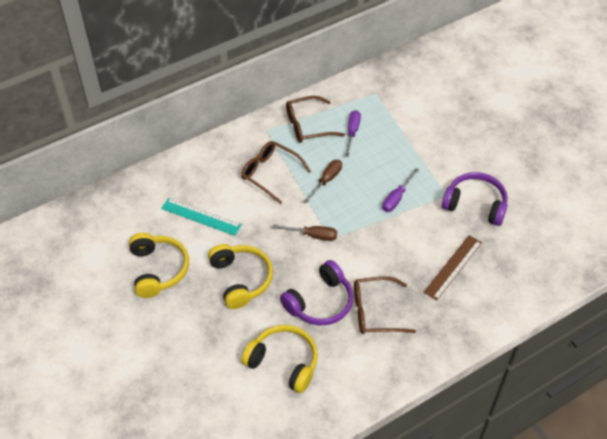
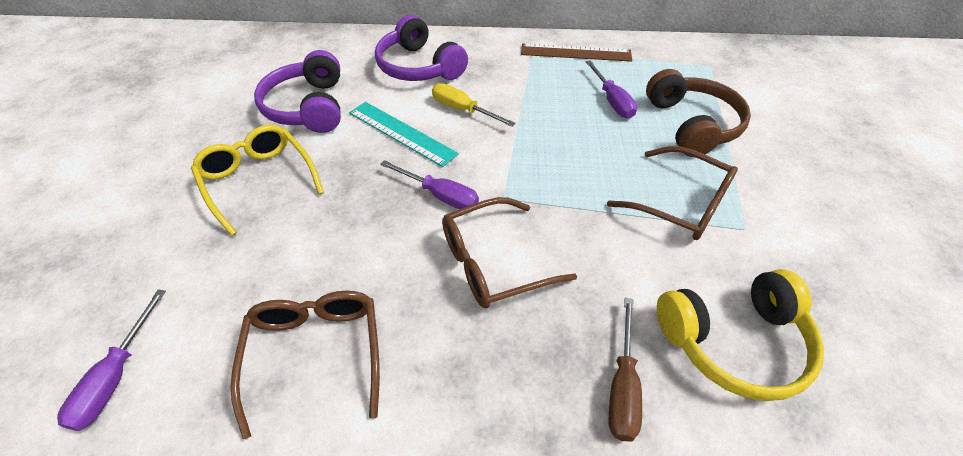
brown headphones: 0 -> 1
brown screwdriver: 2 -> 1
purple screwdriver: 2 -> 3
yellow glasses: 0 -> 1
yellow headphones: 3 -> 1
yellow screwdriver: 0 -> 1

